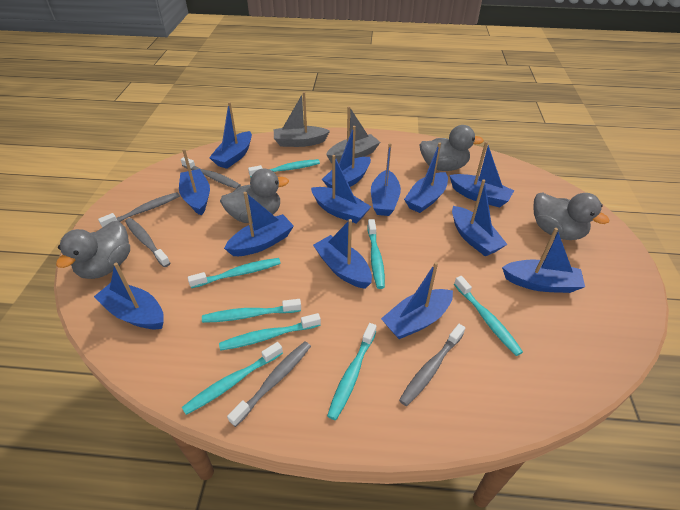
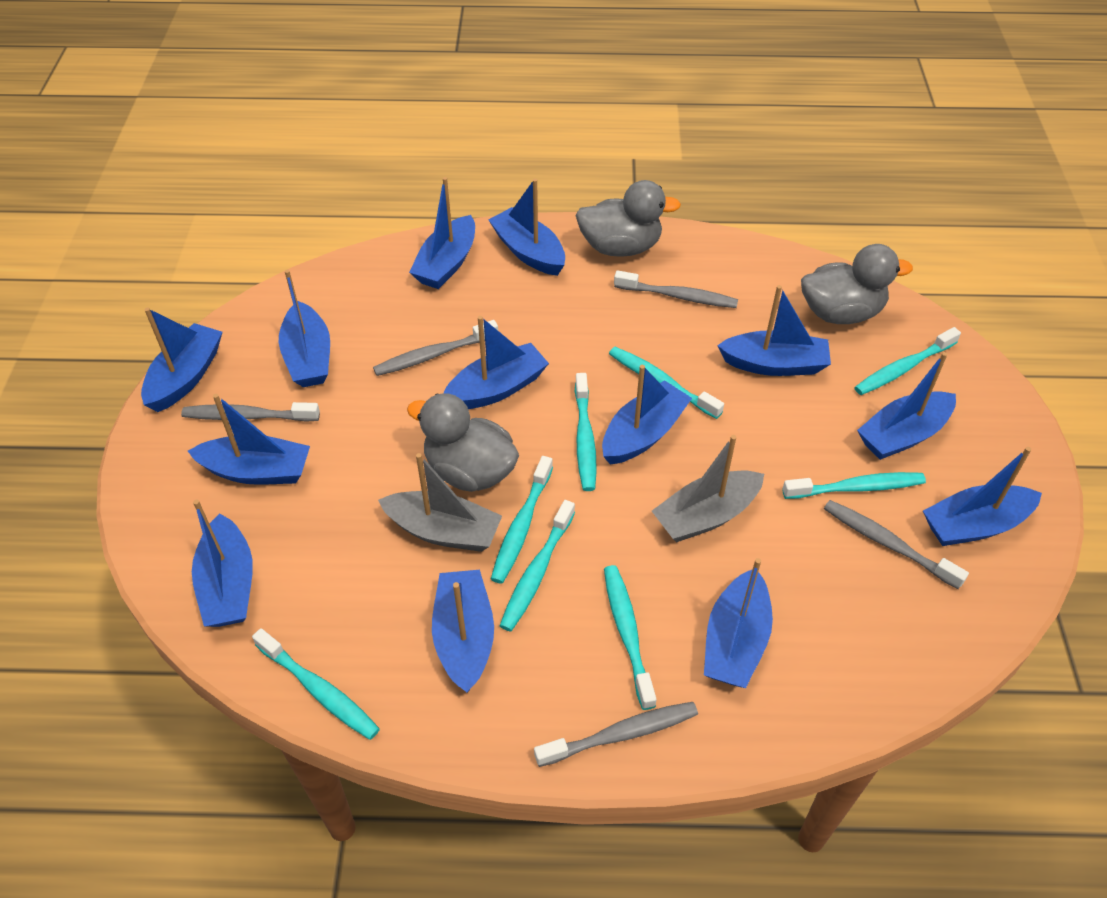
grey duck: 4 -> 3

